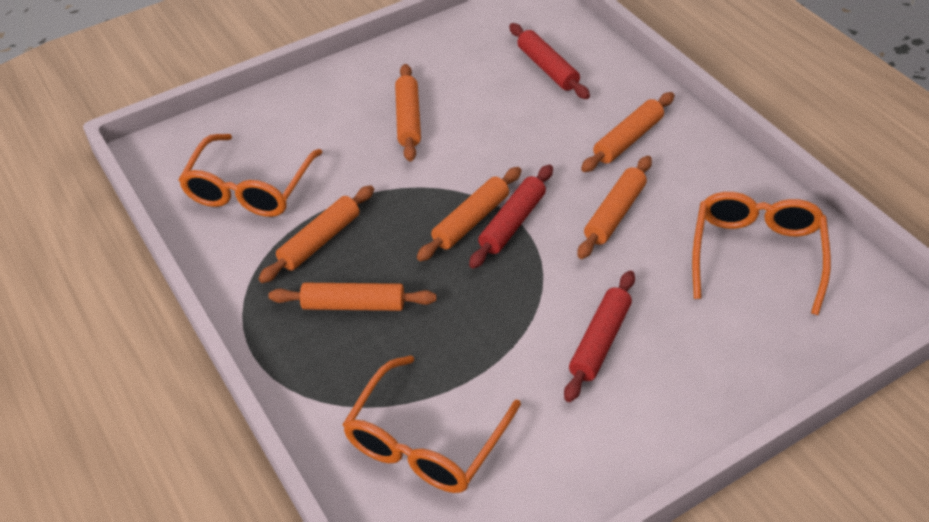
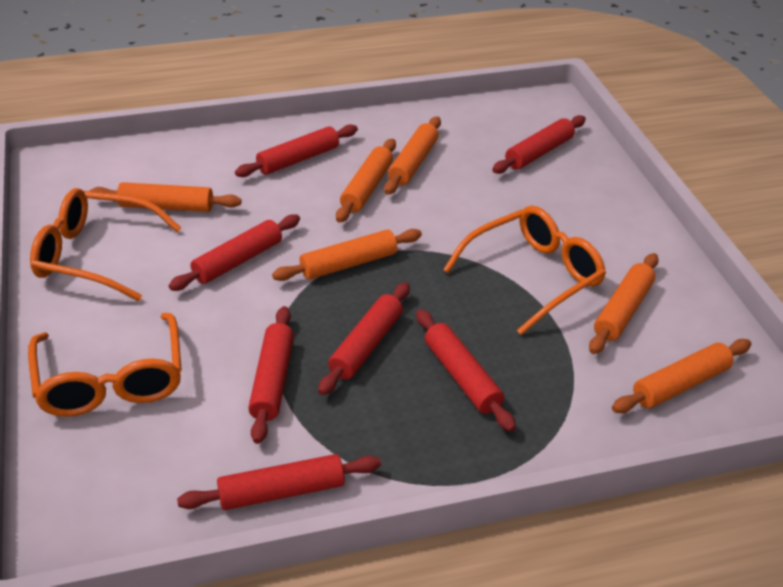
red rolling pin: 3 -> 7

